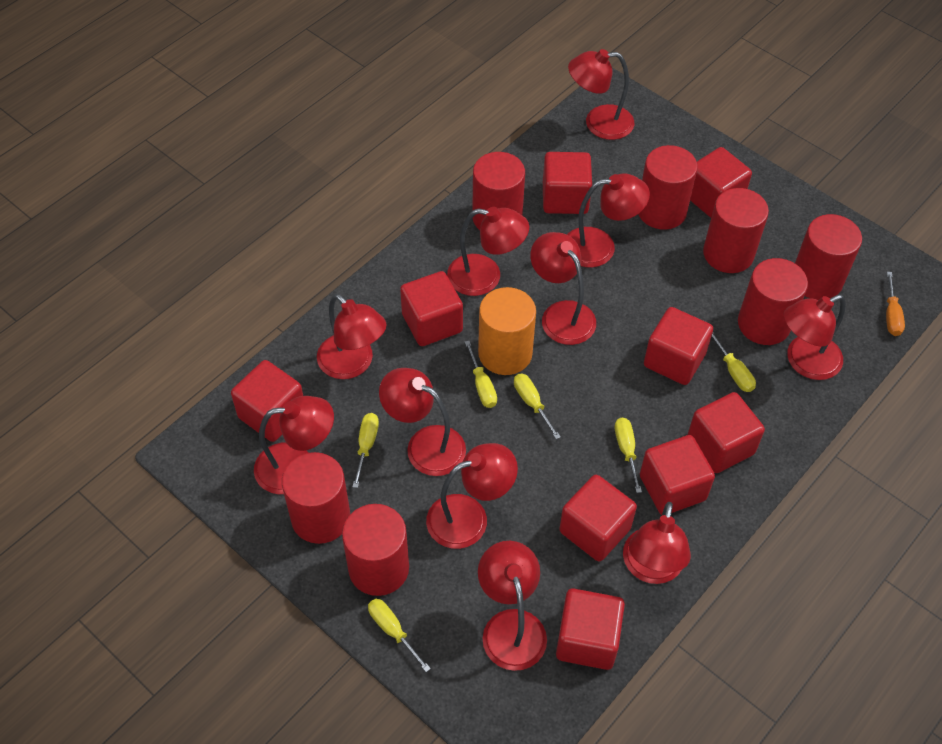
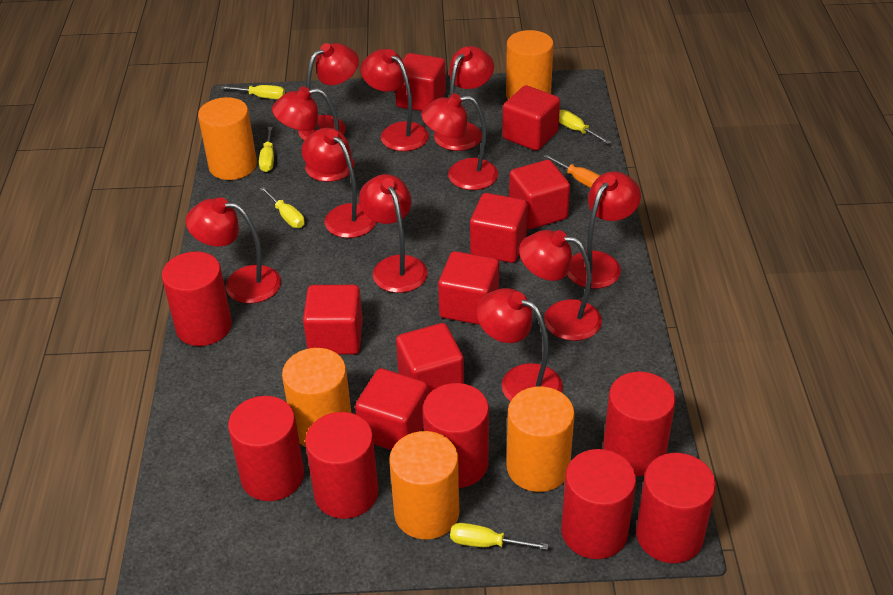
orange cylinder: 1 -> 5
red cube: 9 -> 8
yellow screwdriver: 6 -> 5

